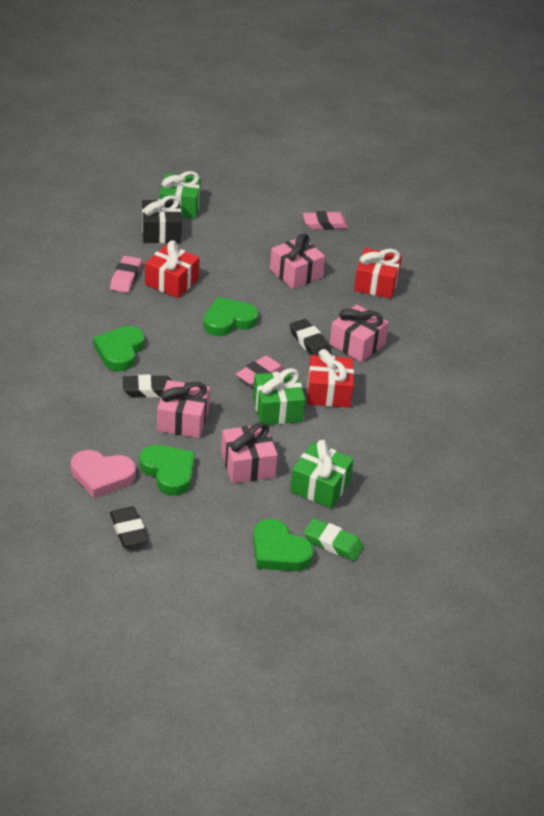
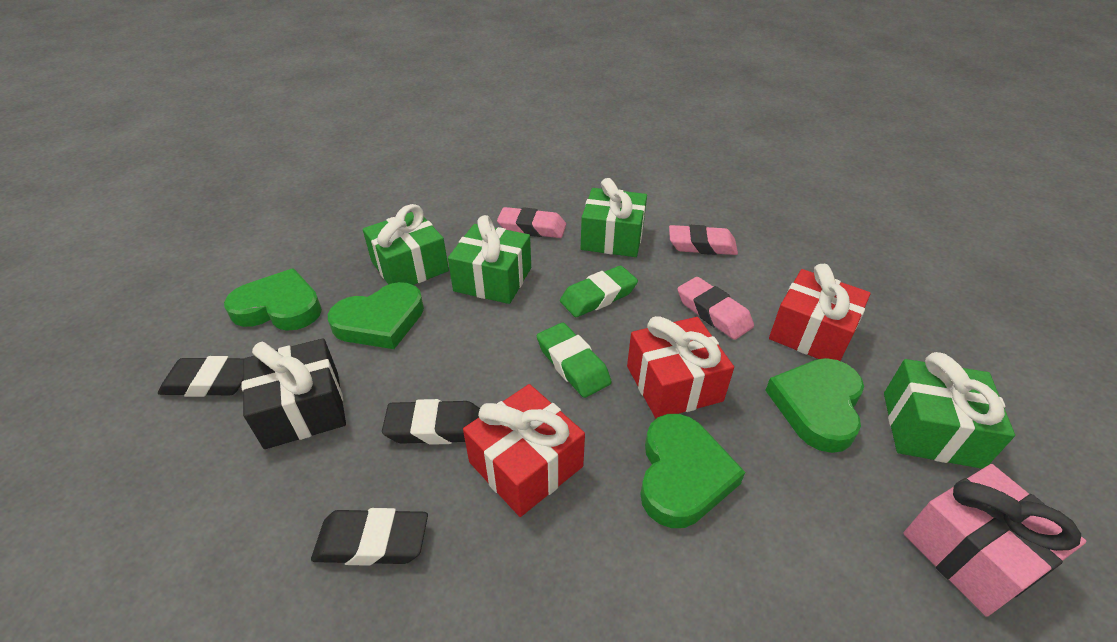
green eraser: 1 -> 2
green gift: 3 -> 4
pink gift: 4 -> 1
pink heart: 1 -> 0

